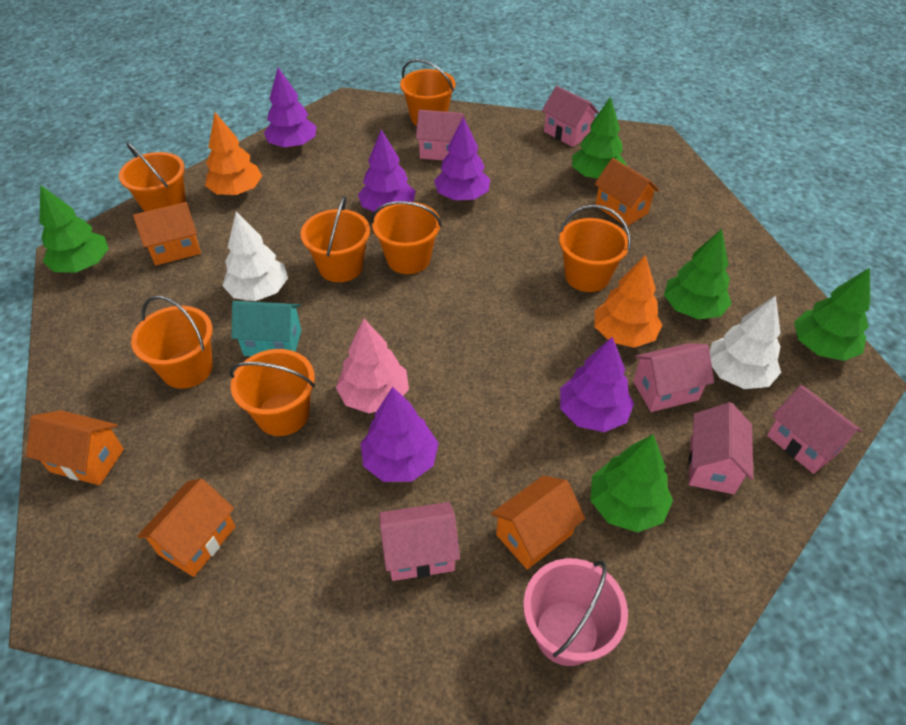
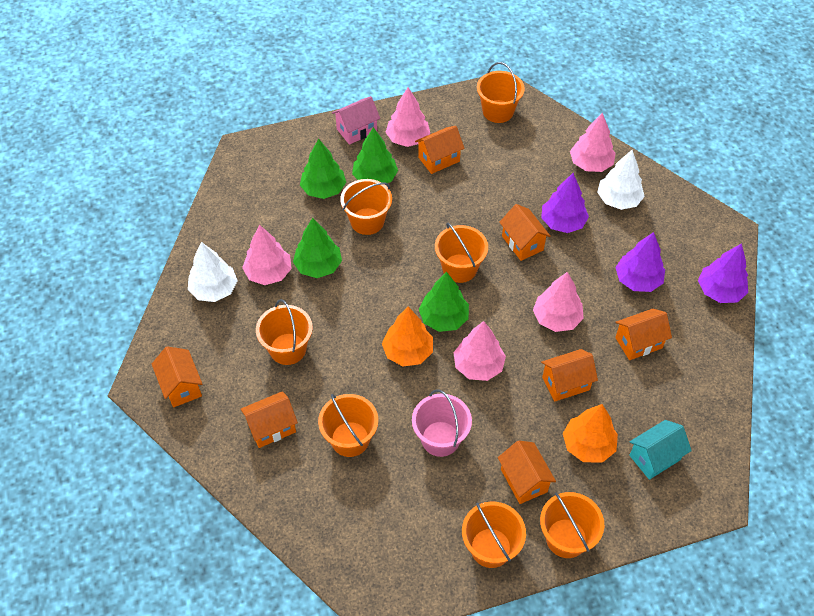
green tree: 5 -> 4
orange house: 5 -> 7
pink house: 6 -> 1
pink tree: 1 -> 5
purple tree: 5 -> 3

